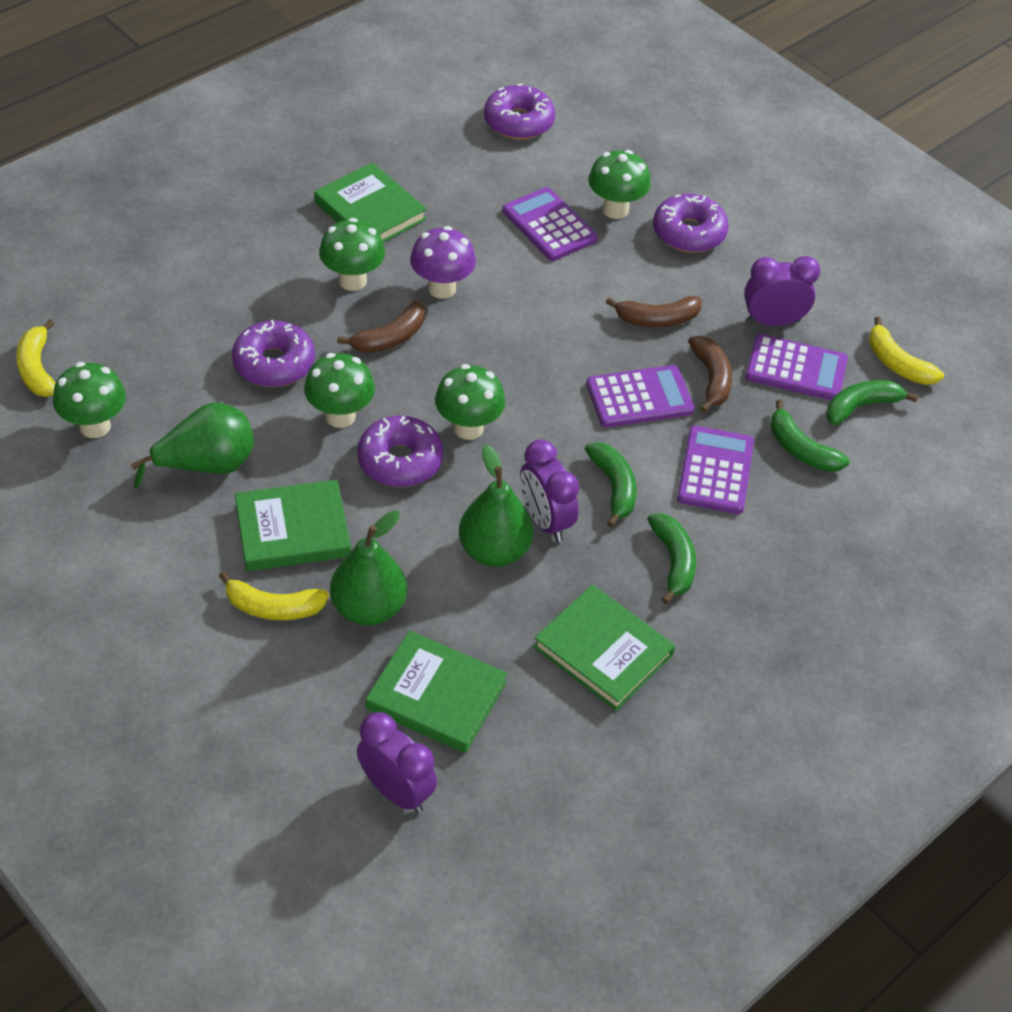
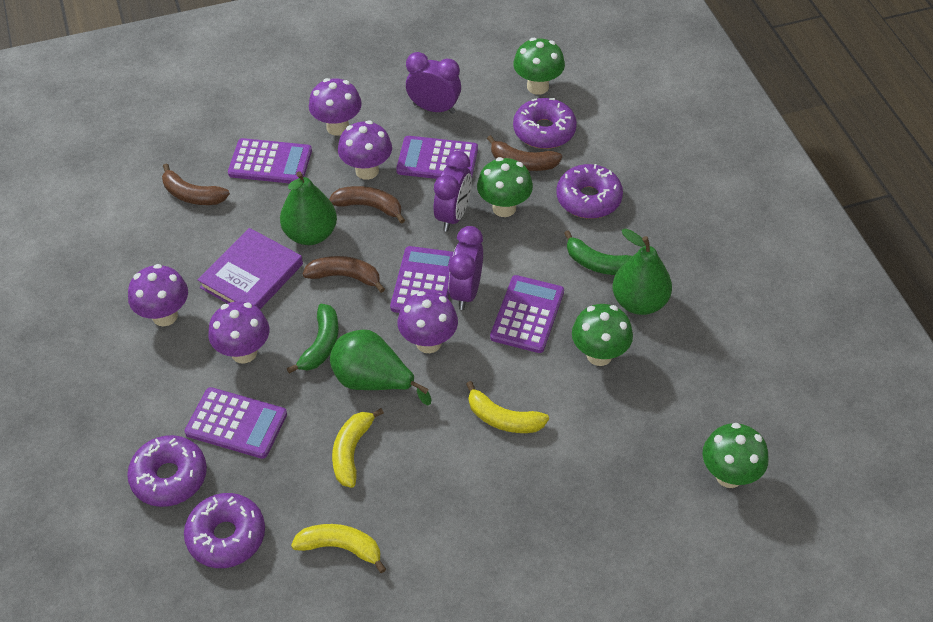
brown banana: 3 -> 4
green banana: 4 -> 2
green book: 4 -> 0
green mushroom: 5 -> 4
purple book: 0 -> 1
purple calculator: 4 -> 5
purple mushroom: 1 -> 5

